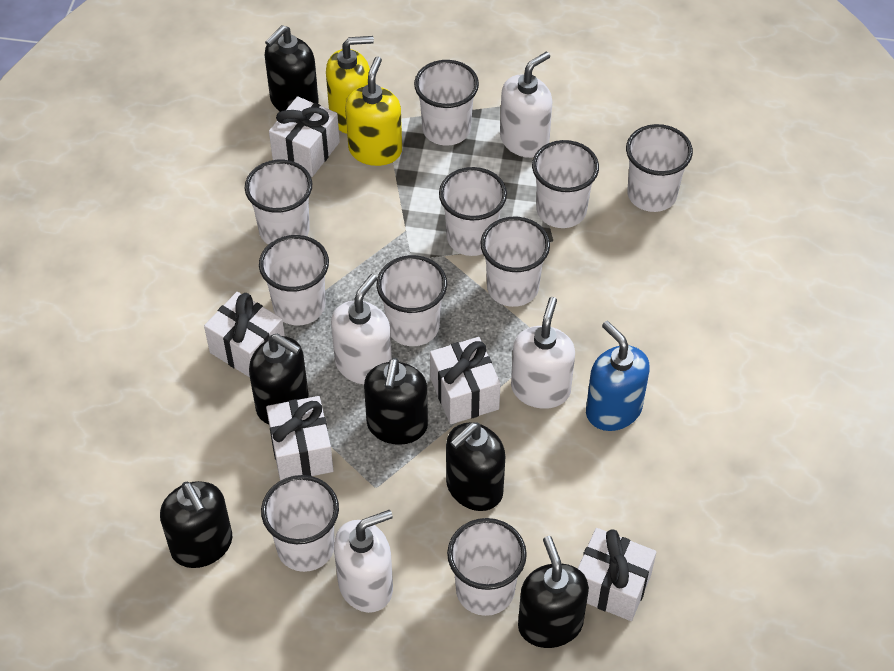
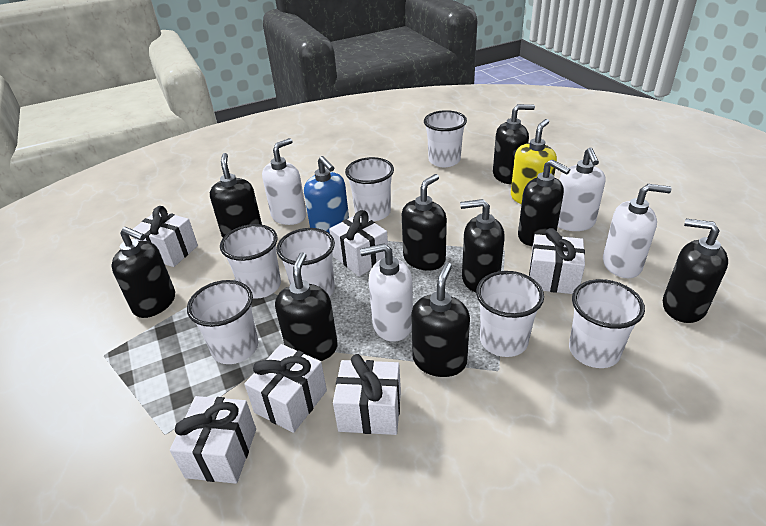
black soap dispenser: 6 -> 9
white cup: 10 -> 7
white gift: 5 -> 6
yellow soap dispenser: 2 -> 1

